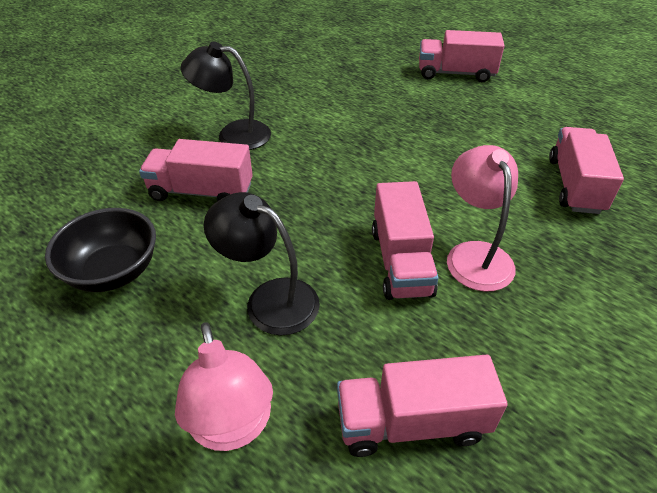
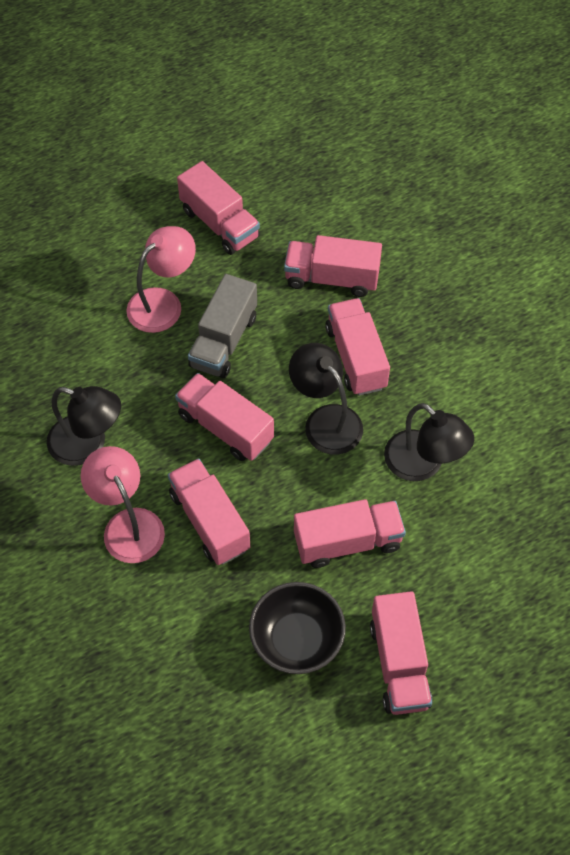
black lamp: 2 -> 3
grey truck: 0 -> 1
pink truck: 5 -> 7

